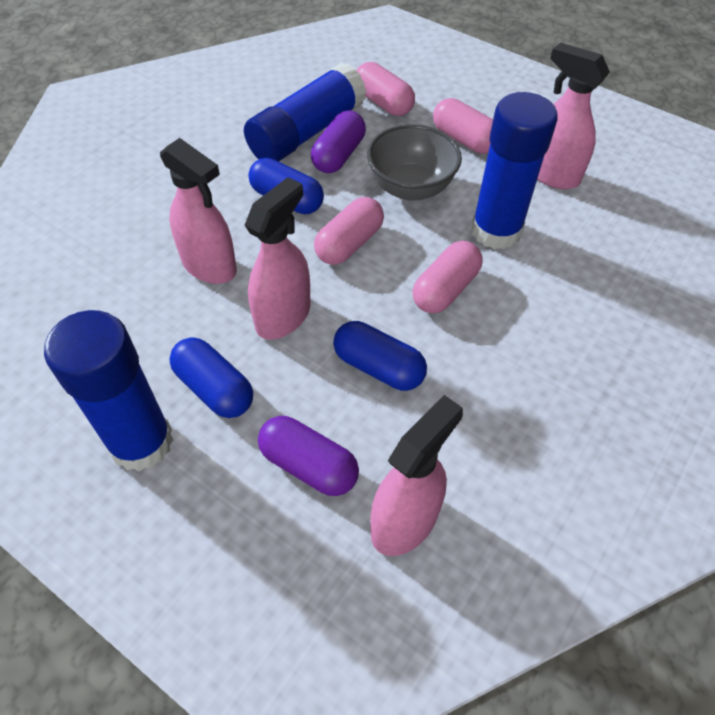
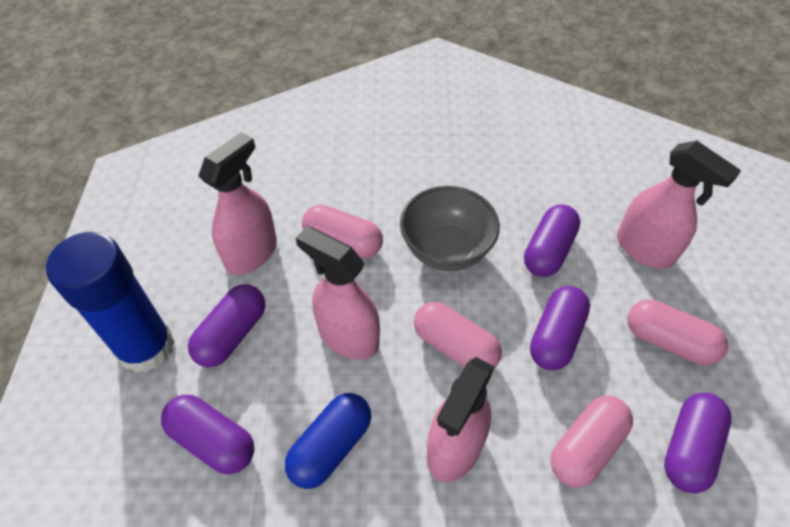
blue capsule: 3 -> 1
blue glue stick: 3 -> 1
purple capsule: 2 -> 5

